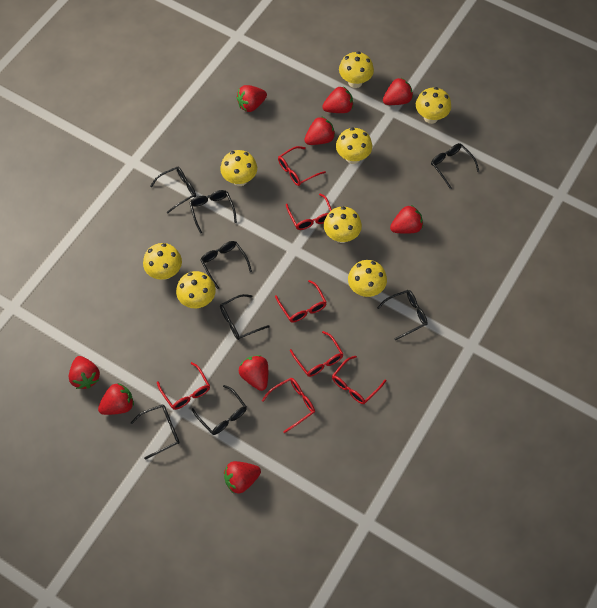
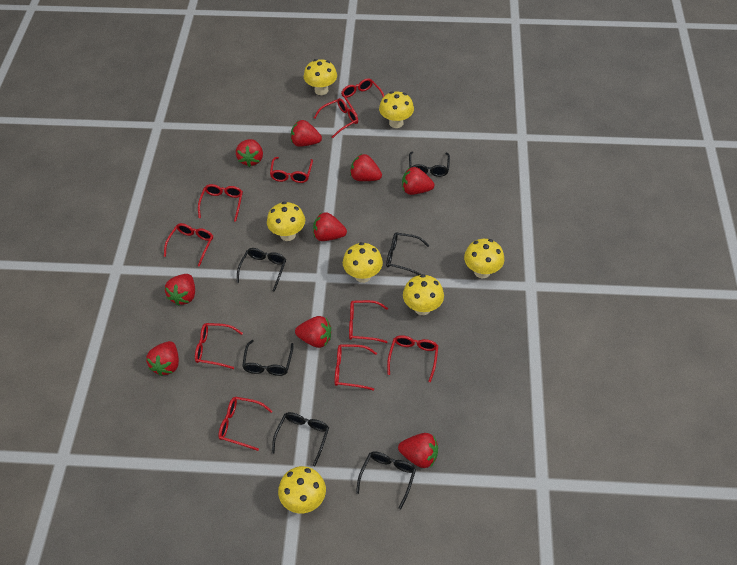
black glasses: 8 -> 6
red glasses: 7 -> 10
yellow mushroom: 8 -> 7

